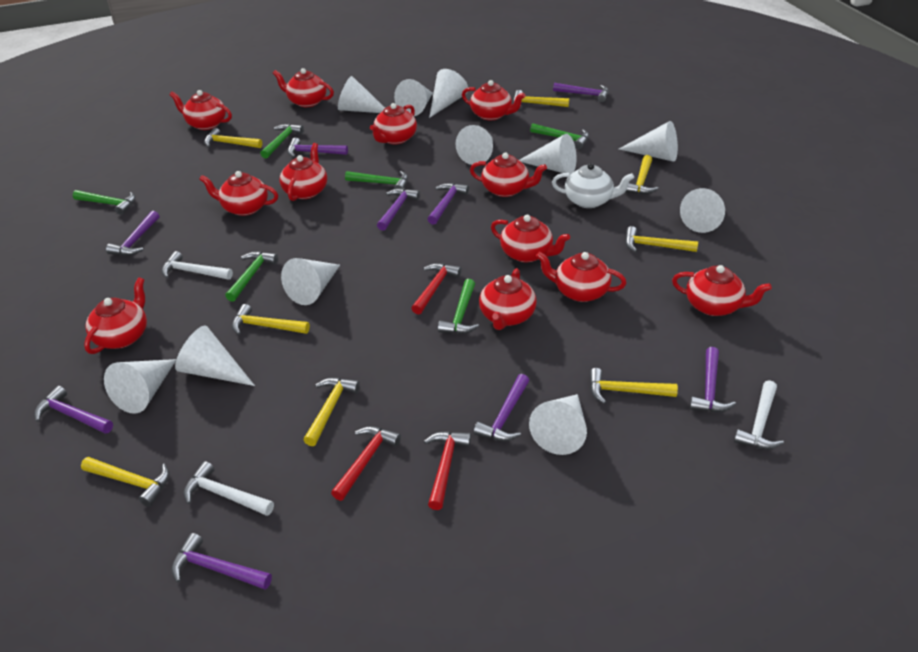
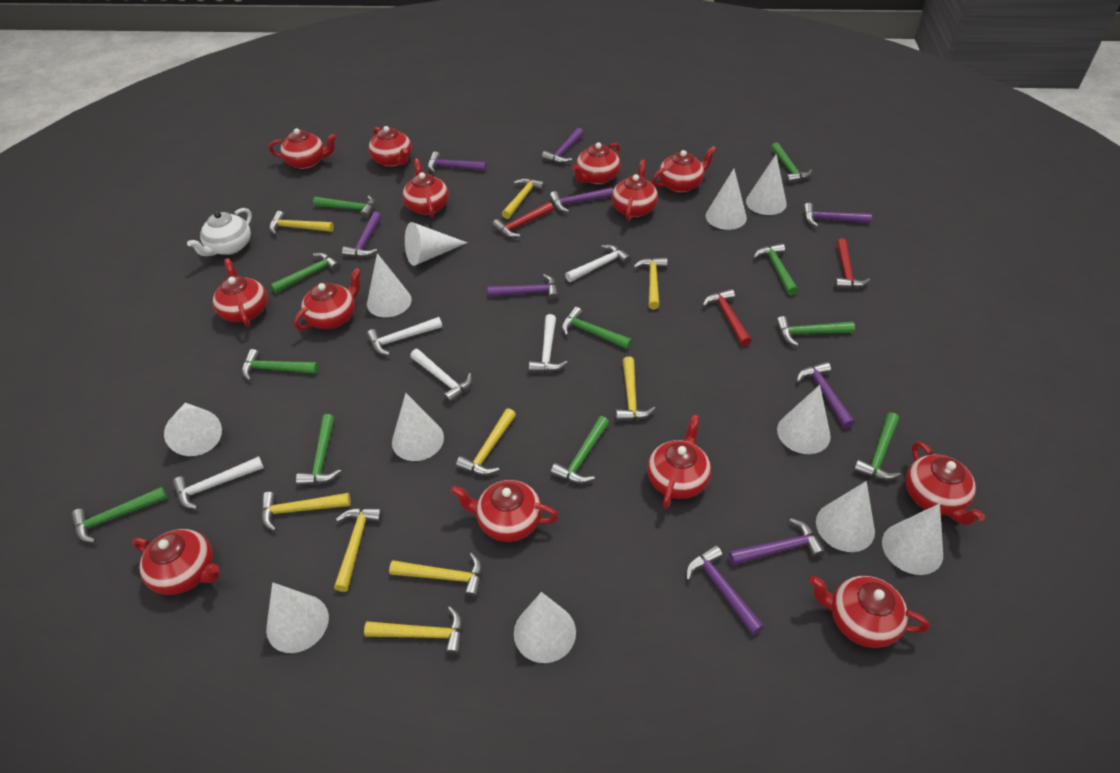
green hammer: 6 -> 11
red teapot: 12 -> 13
white hammer: 3 -> 5
yellow hammer: 8 -> 9

